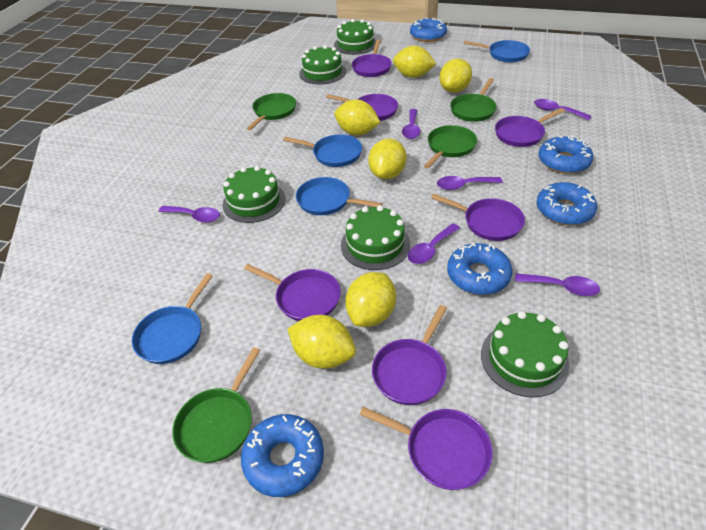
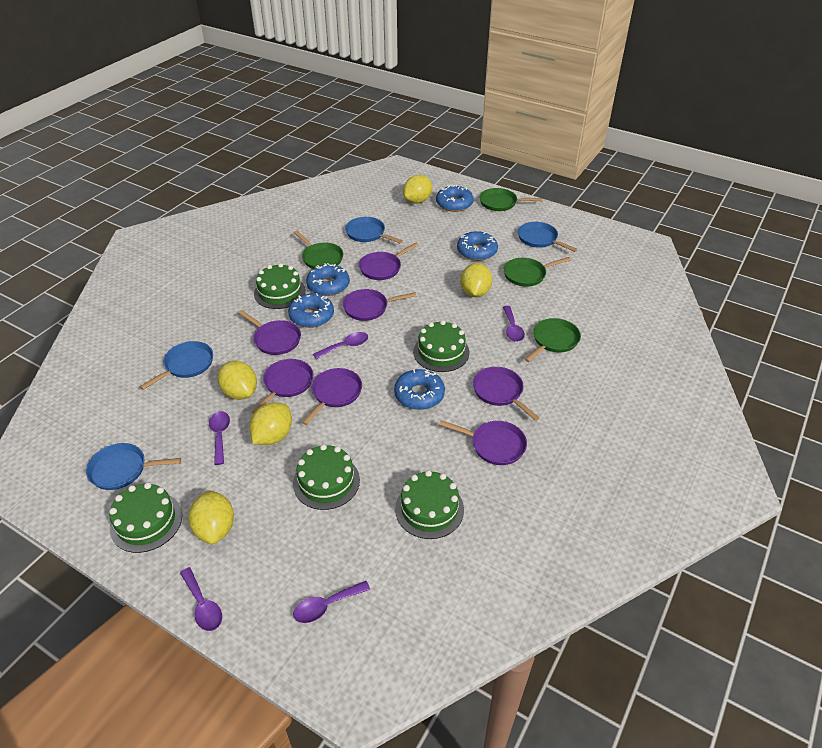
purple spoon: 6 -> 5
yellow lemon: 6 -> 5

